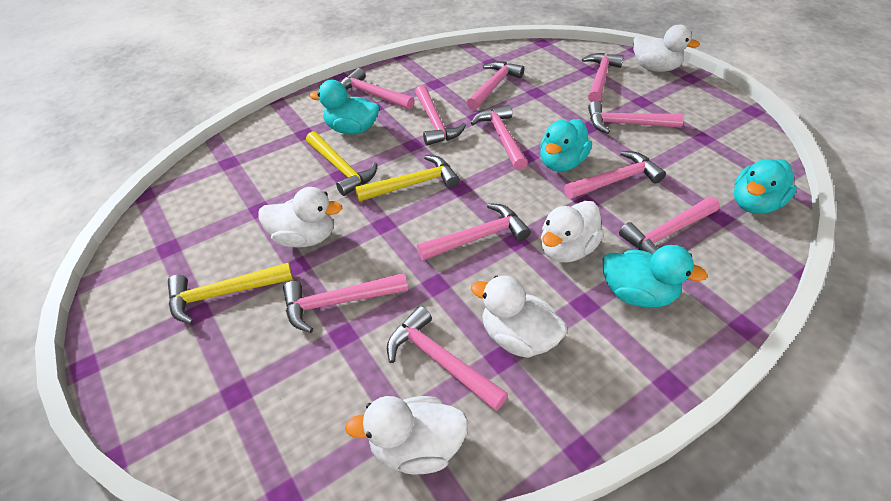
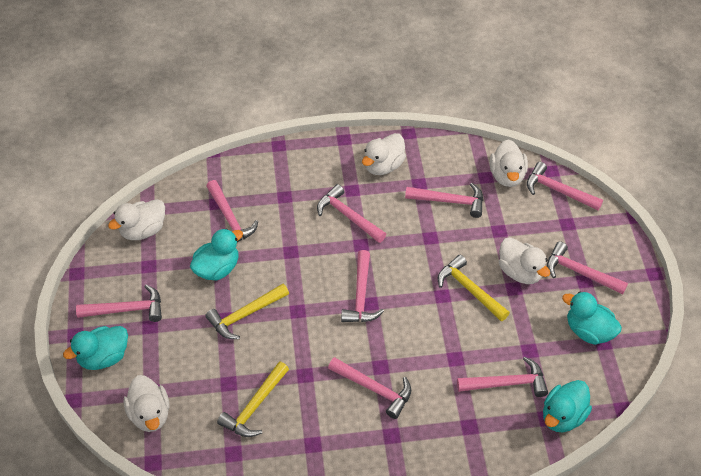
pink hammer: 11 -> 9

